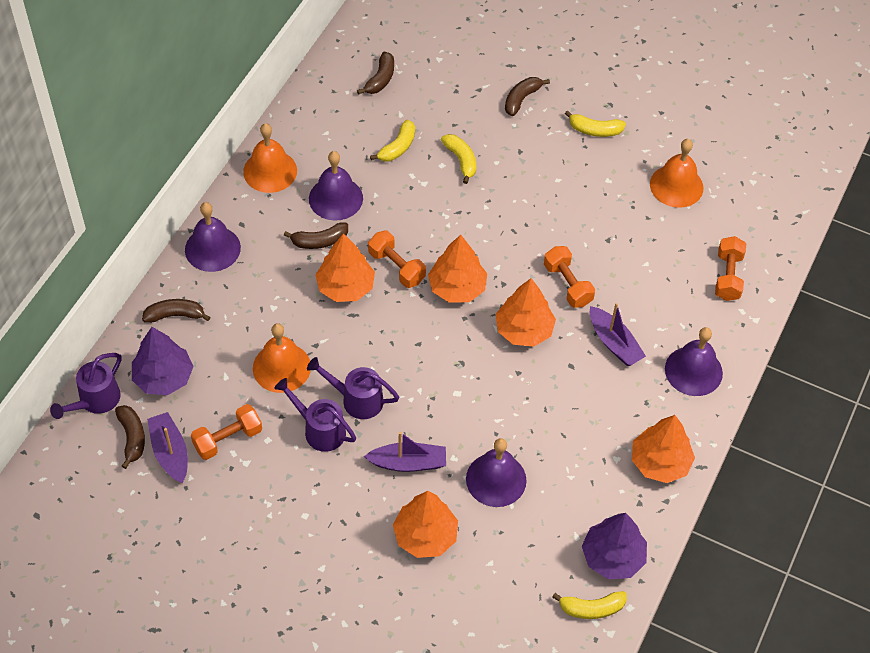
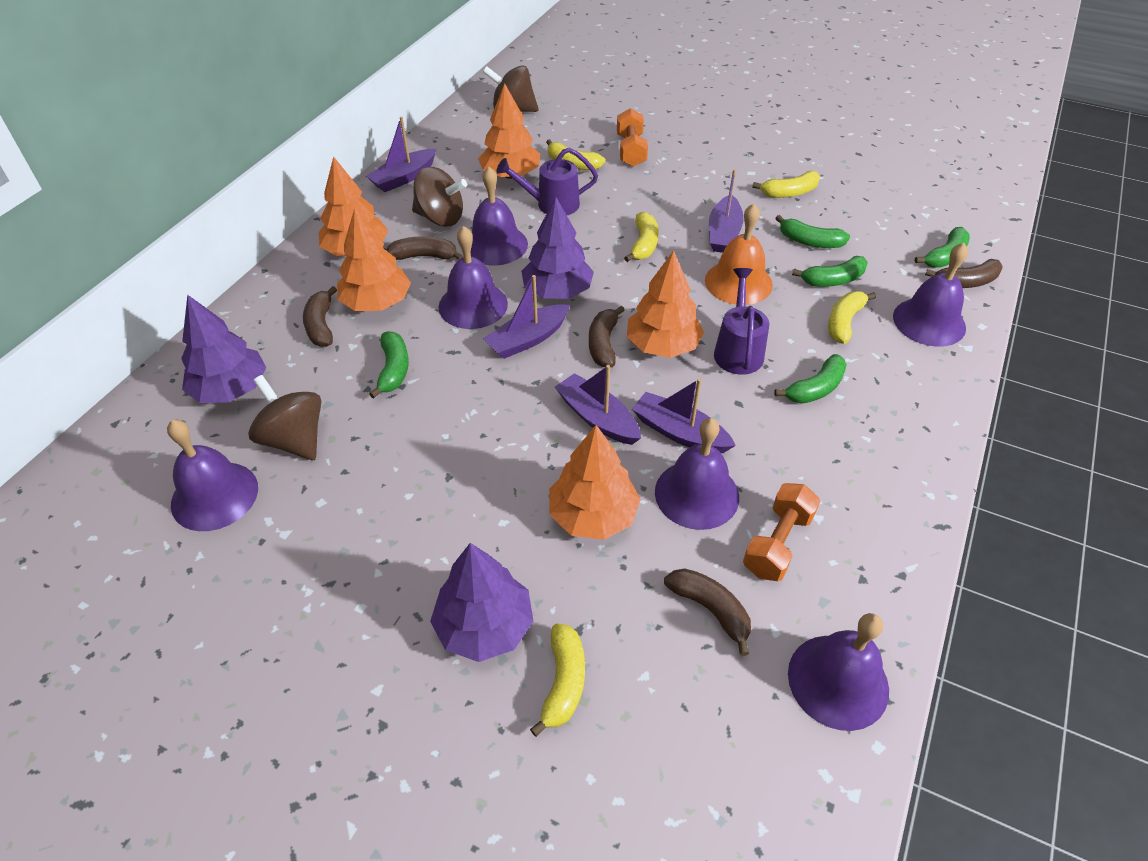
brown spinning top: 0 -> 3
green banana: 0 -> 5
orange bell: 3 -> 1
orange dumbbell: 4 -> 2
purple bell: 4 -> 6
purple boat: 3 -> 5
purple tree: 2 -> 3
purple watering can: 3 -> 2
yellow banana: 4 -> 5

